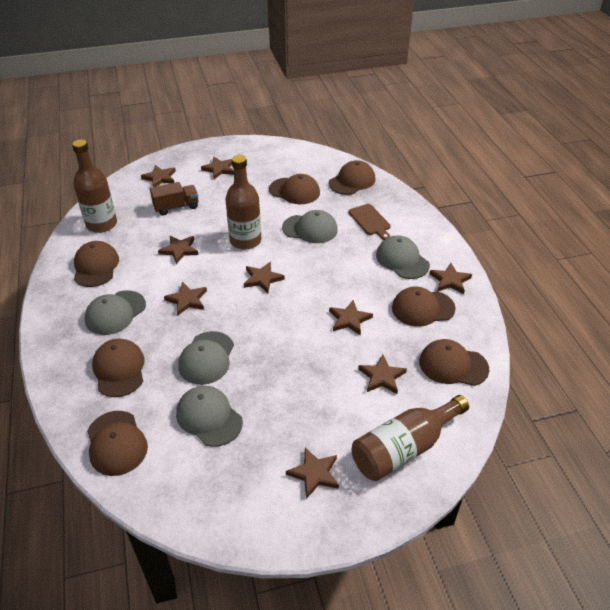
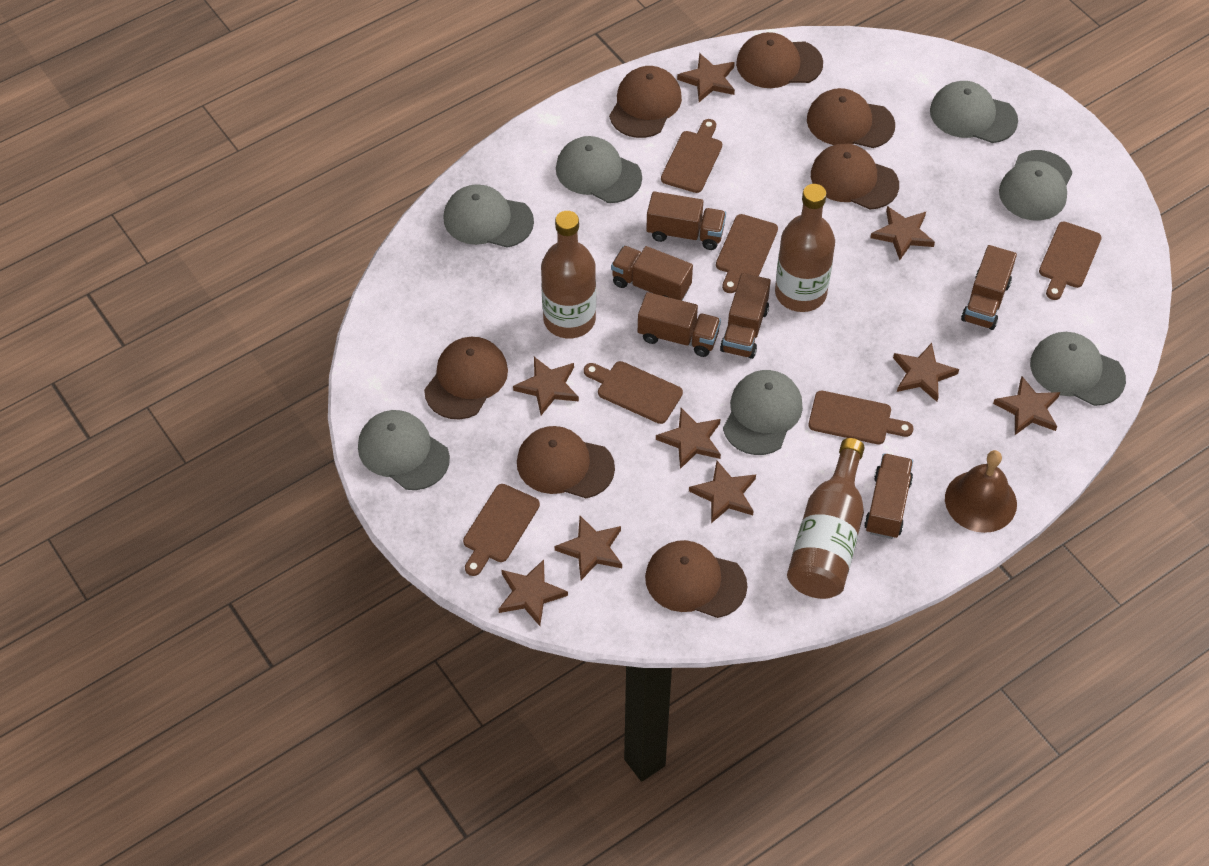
brown bell: 0 -> 1
brown cutting board: 1 -> 6
brown truck: 1 -> 6
grey cap: 5 -> 7

